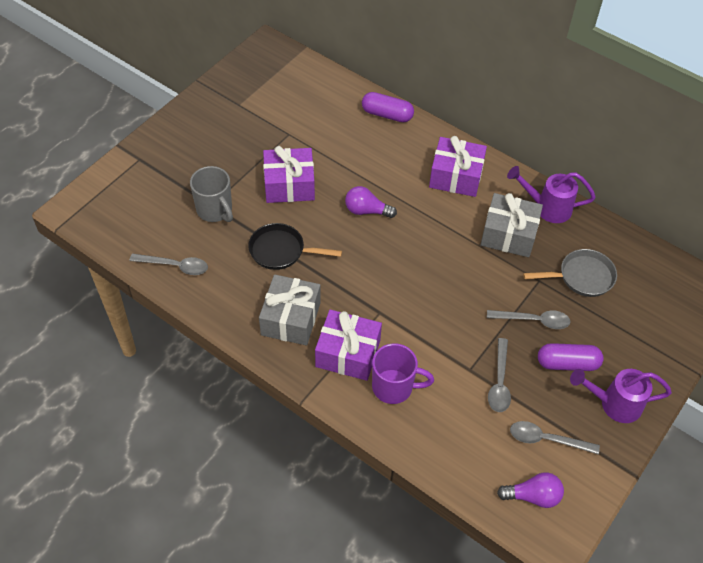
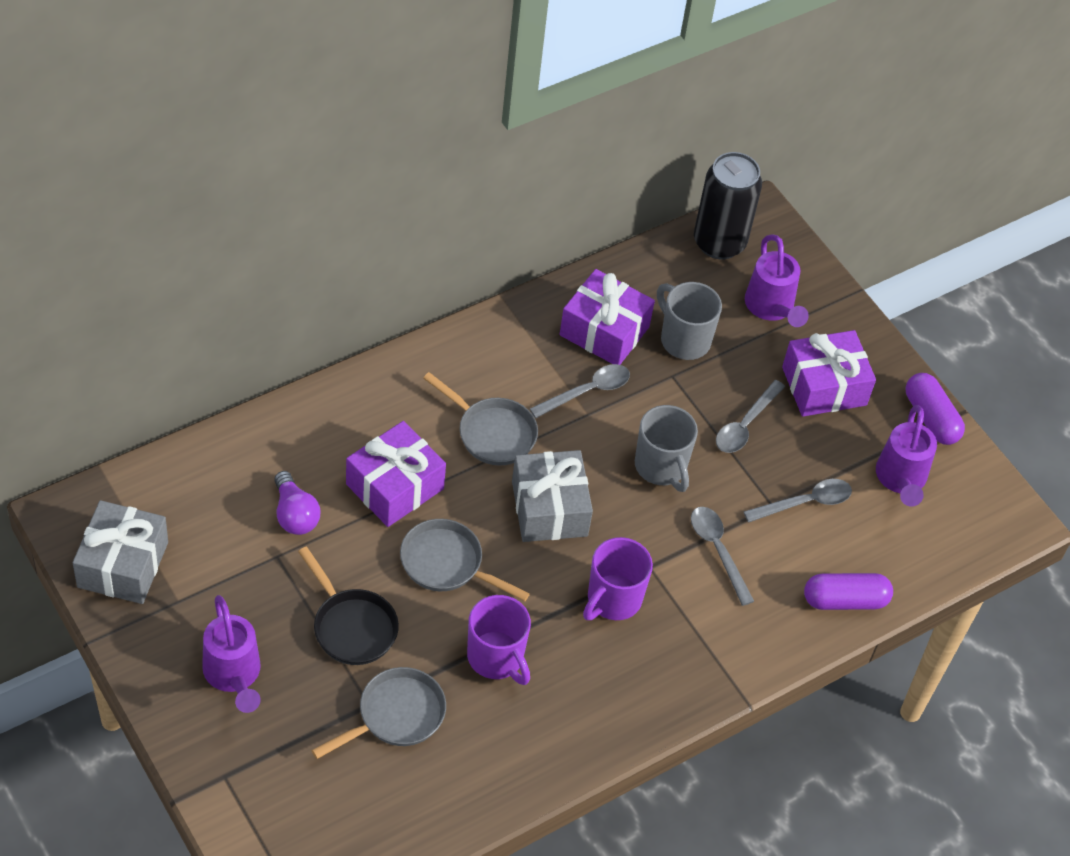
black can: 0 -> 1
grey mug: 1 -> 2
grey pan: 1 -> 3
purple light bulb: 2 -> 1
purple mug: 1 -> 2
purple watering can: 2 -> 3

